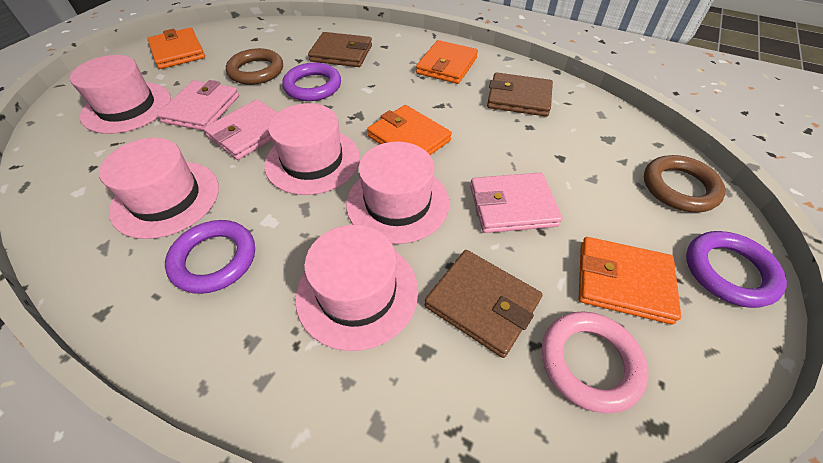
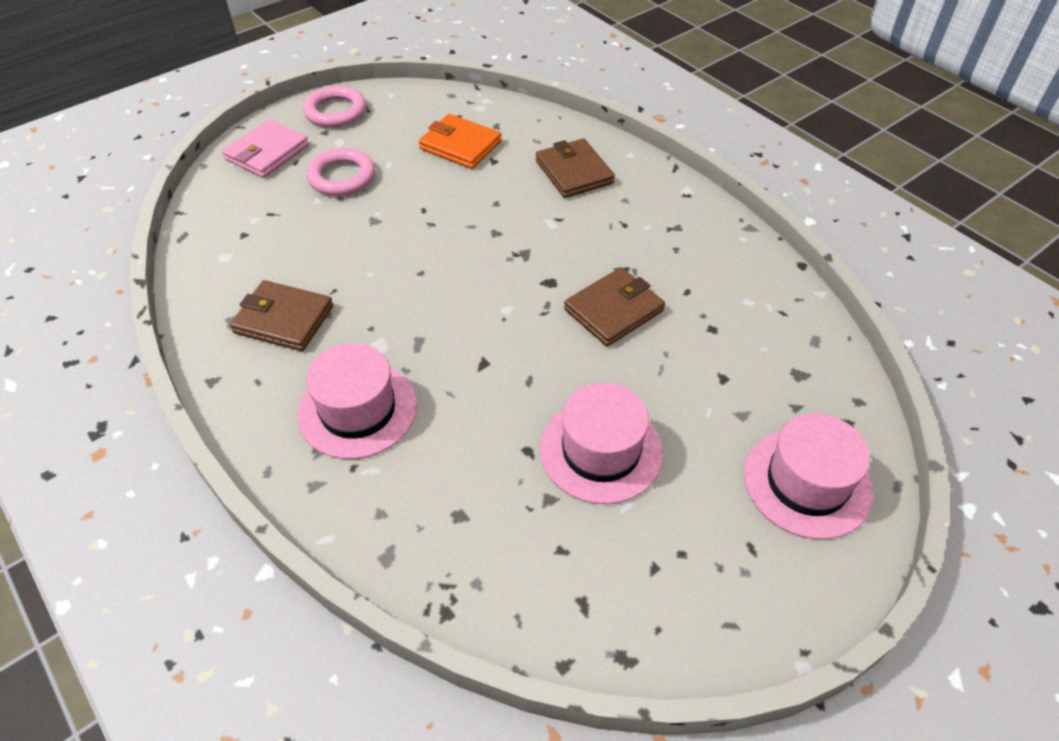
brown ring: 2 -> 0
orange wallet: 4 -> 1
pink hat: 5 -> 3
pink ring: 1 -> 2
pink wallet: 3 -> 1
purple ring: 3 -> 0

